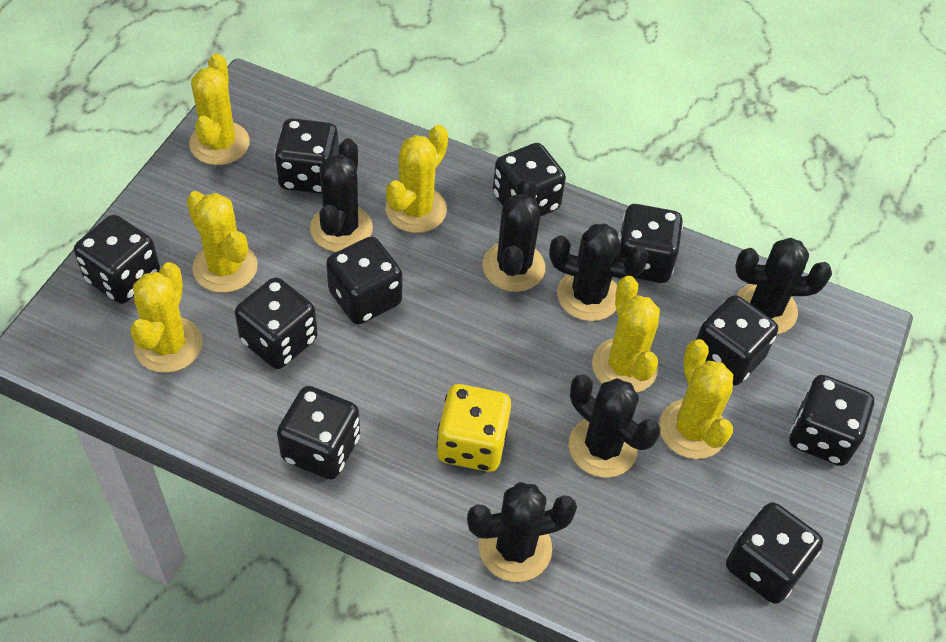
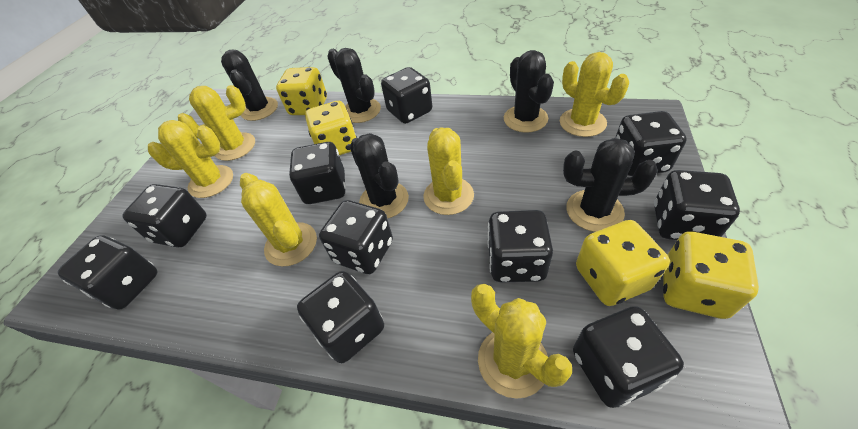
black cactus: 6 -> 5
yellow dice: 1 -> 4

